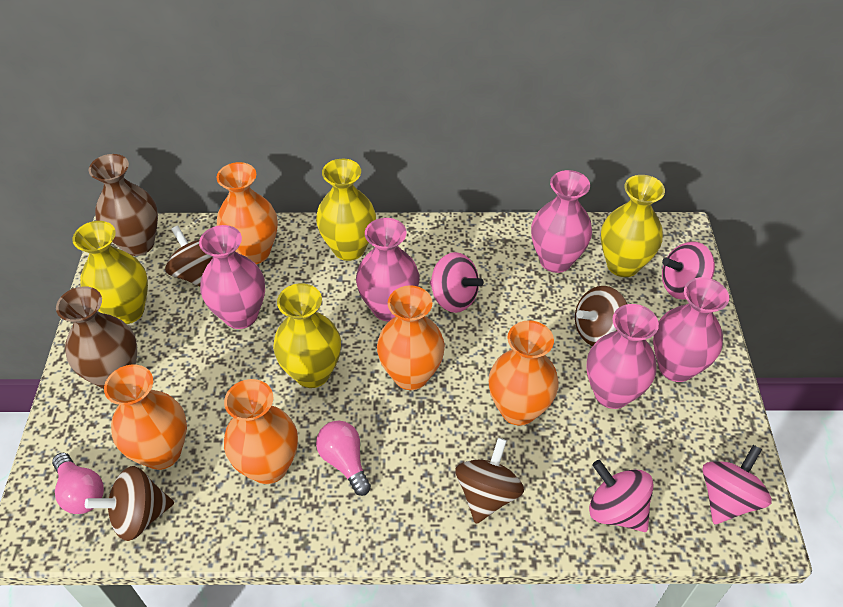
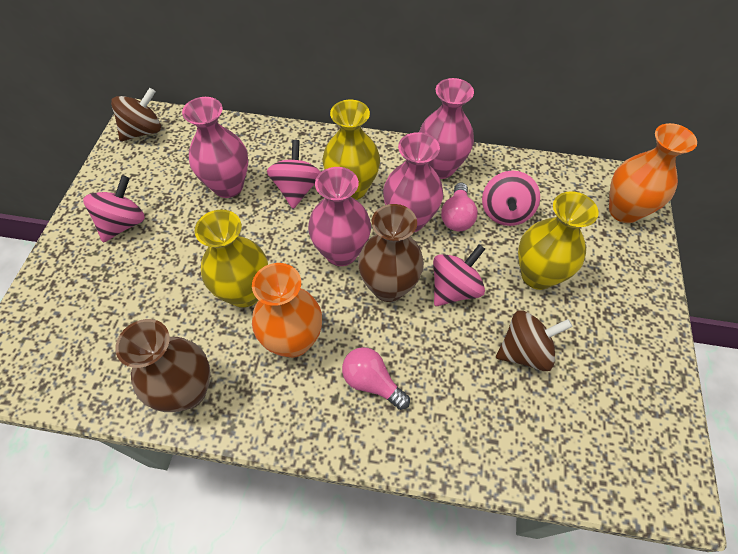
brown spinning top: 4 -> 2
orange vase: 5 -> 2
pink vase: 5 -> 4
yellow vase: 4 -> 3

